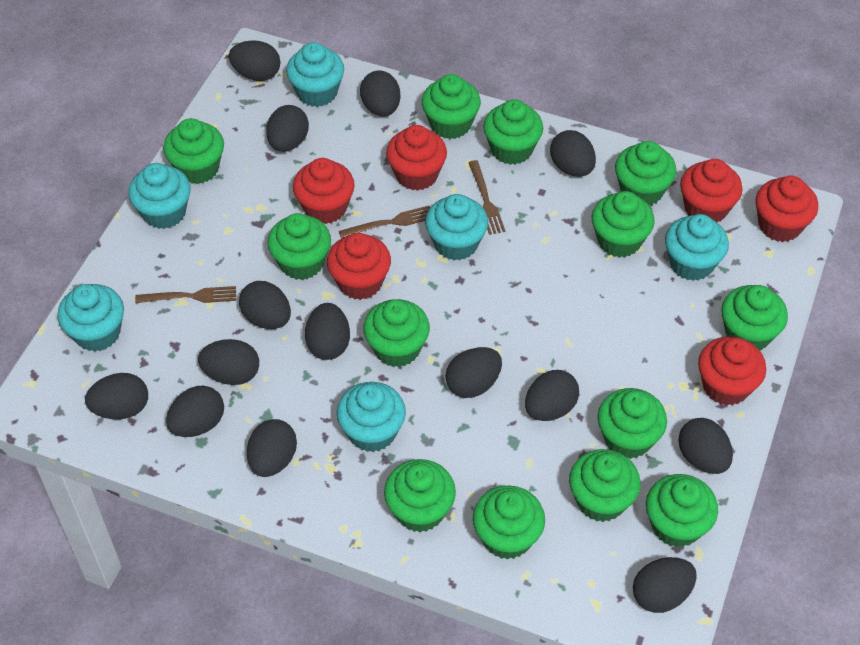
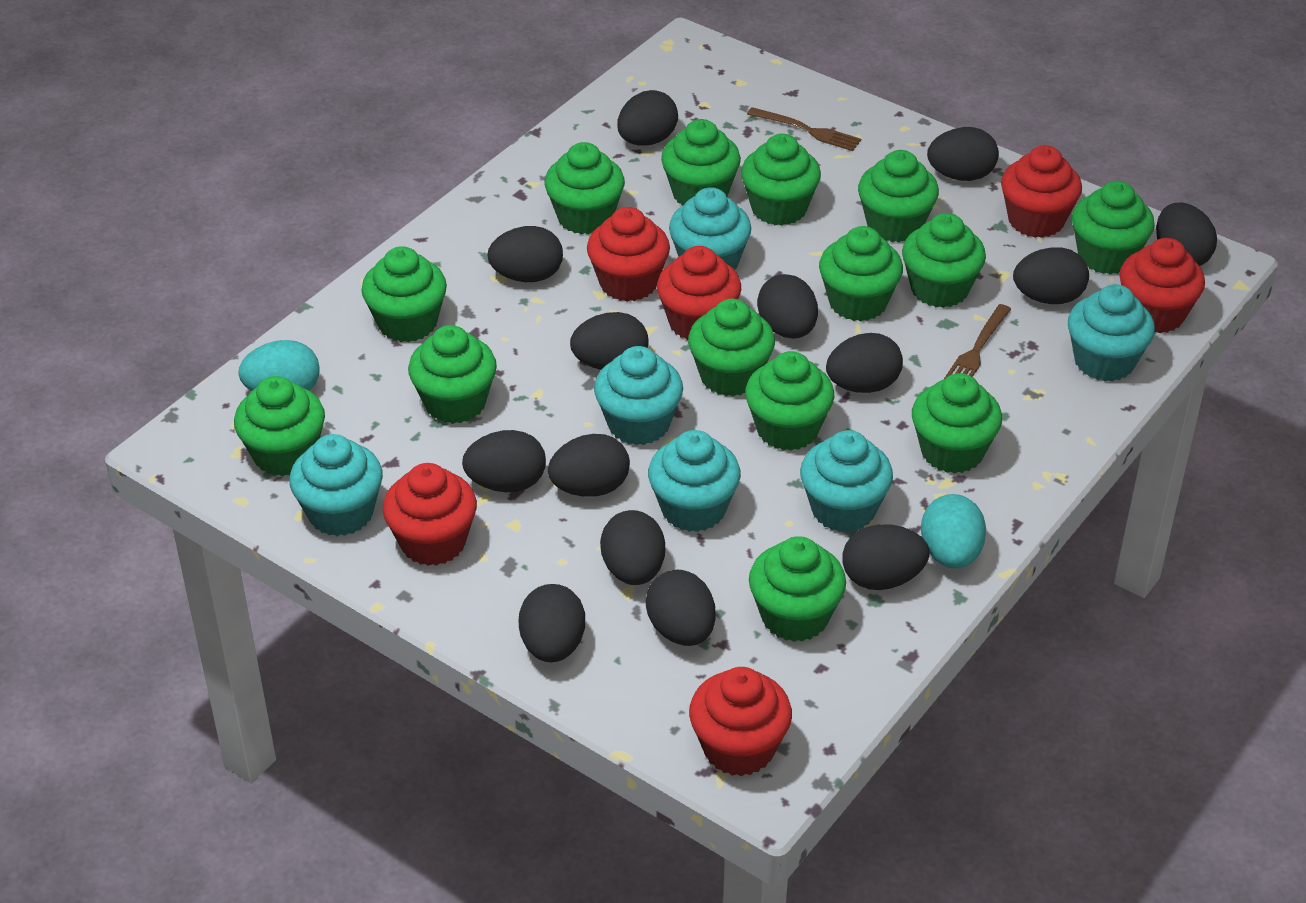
brown fork: 3 -> 2
green cupcake: 13 -> 14
turquoise egg: 0 -> 2

